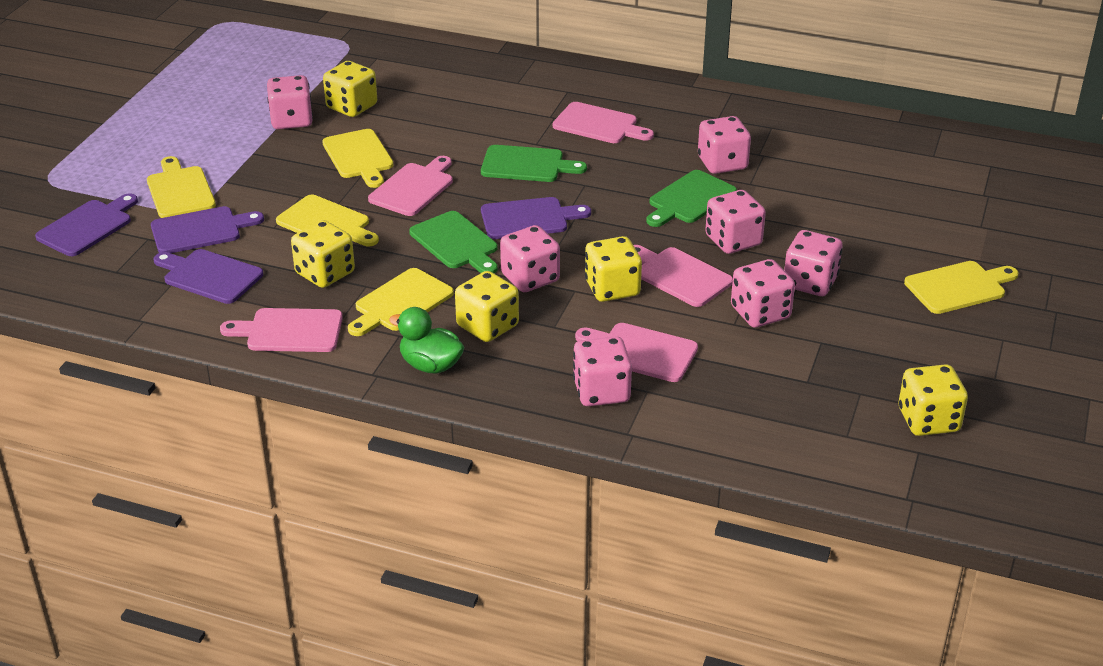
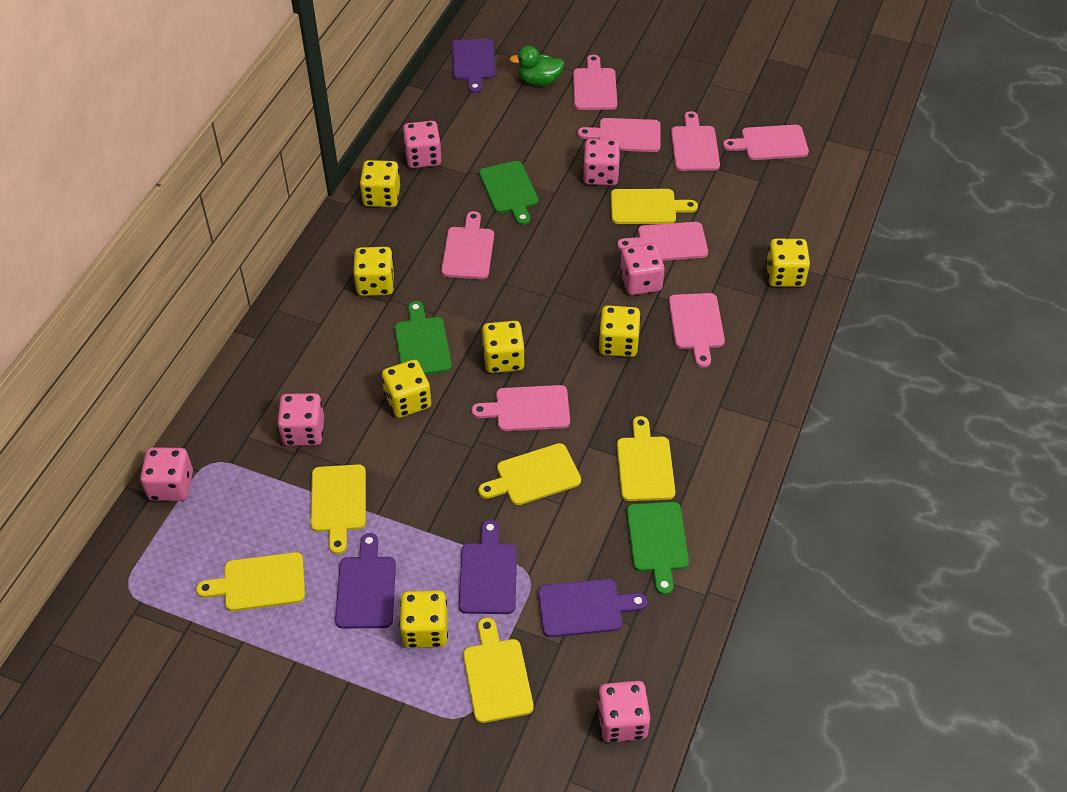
pink cutting board: 5 -> 8
pink dice: 7 -> 6
yellow cutting board: 5 -> 6
yellow dice: 5 -> 7

